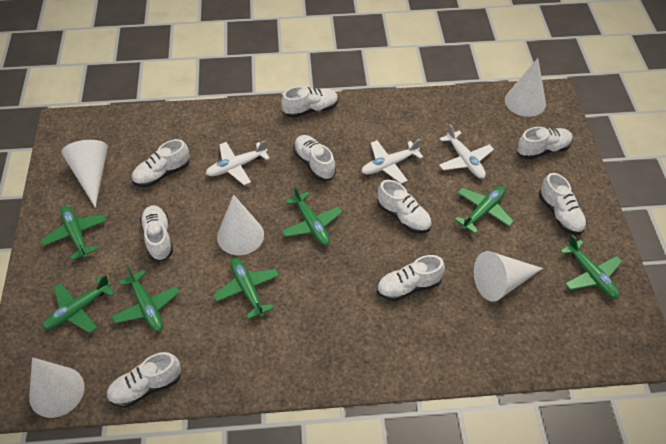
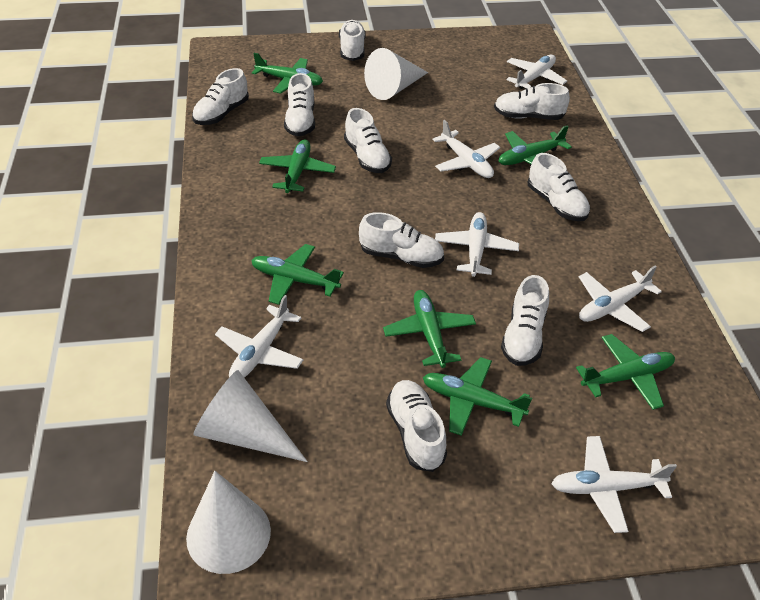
white cone: 5 -> 3
white plane: 3 -> 6

